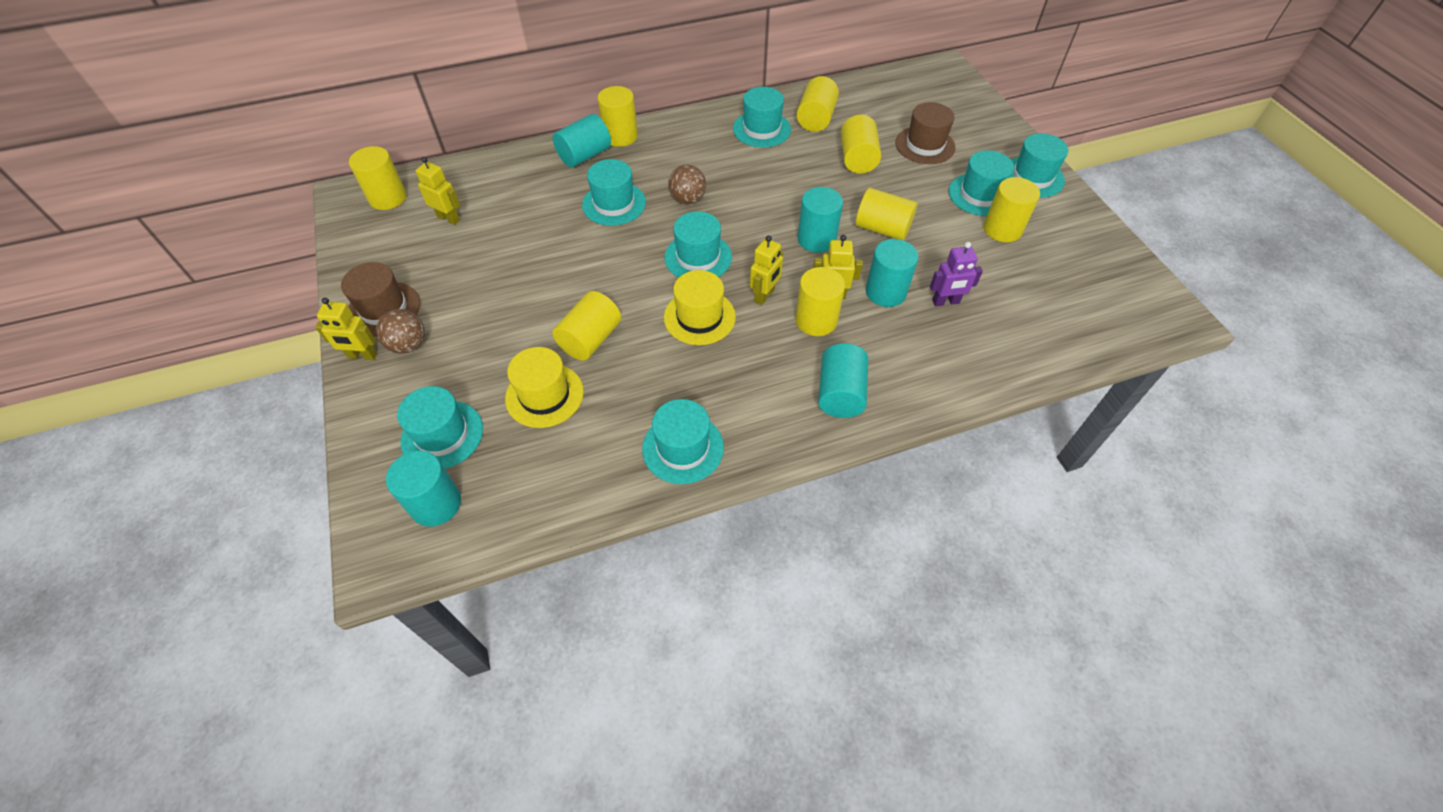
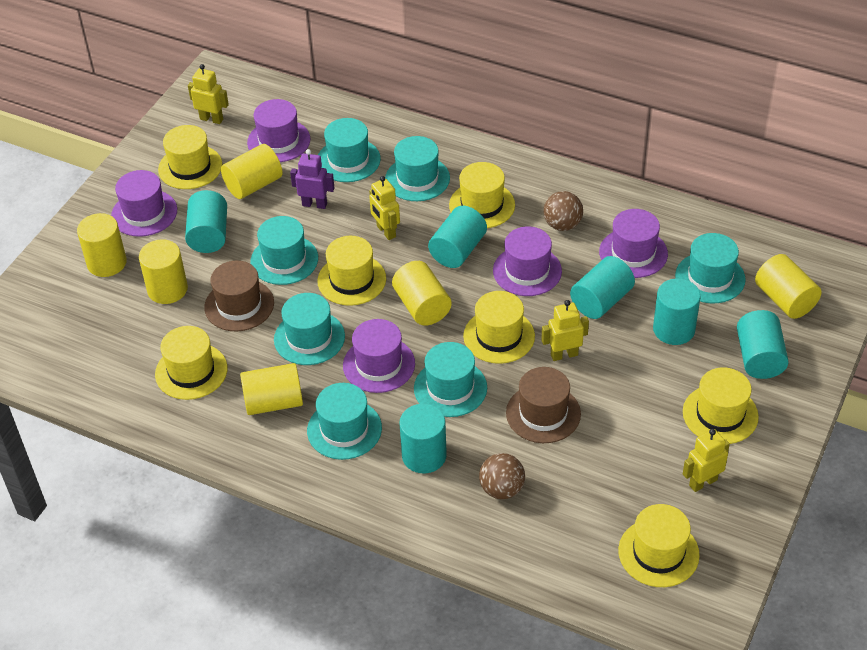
purple hat: 0 -> 5
turquoise cylinder: 5 -> 6
yellow cylinder: 8 -> 6
yellow hat: 2 -> 7

